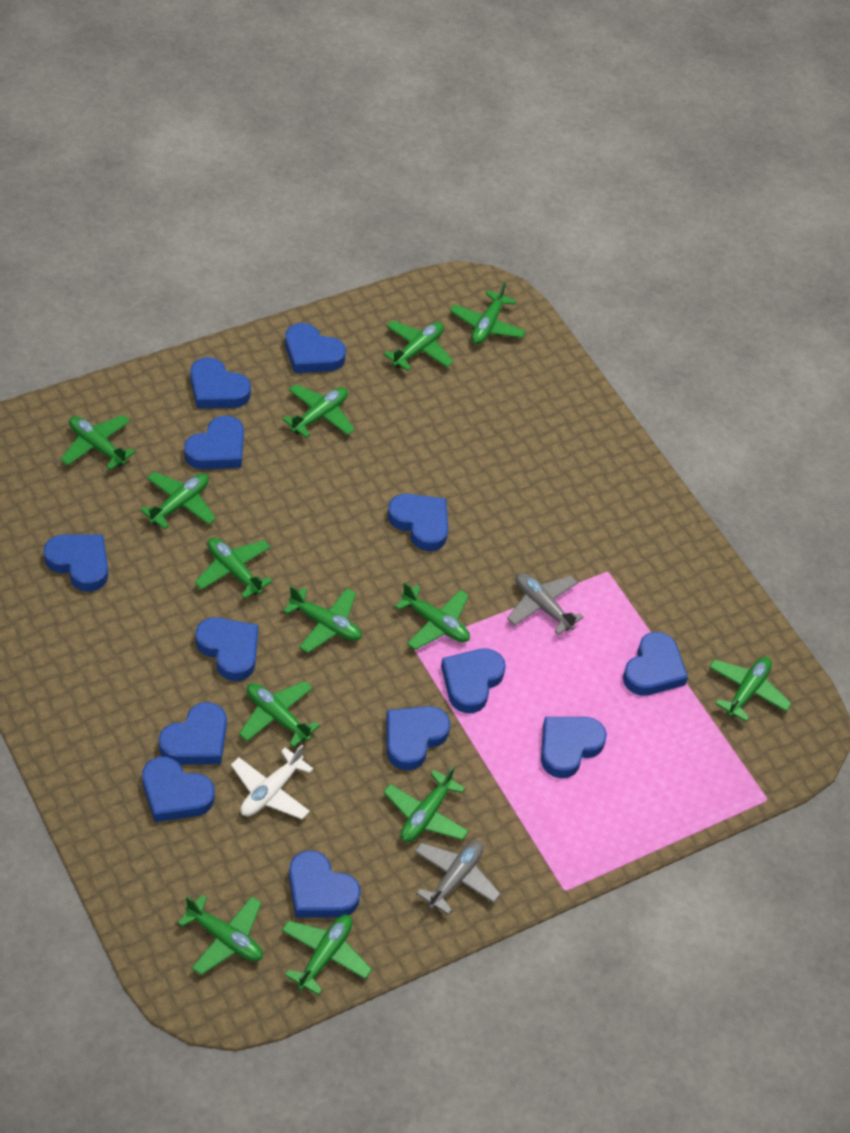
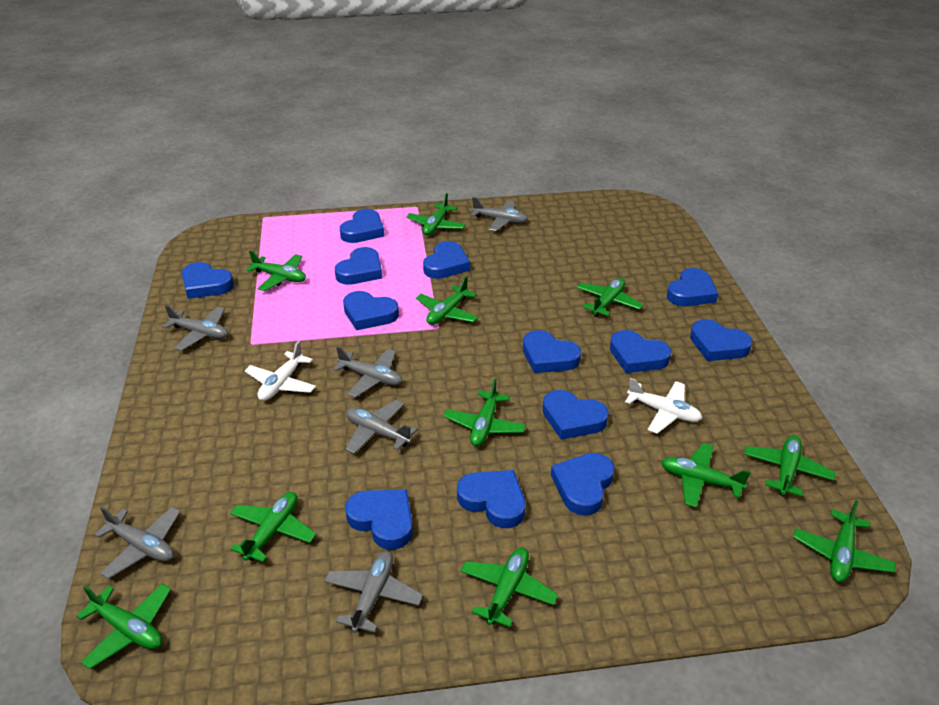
green plane: 13 -> 11
grey plane: 2 -> 6
white plane: 1 -> 2

